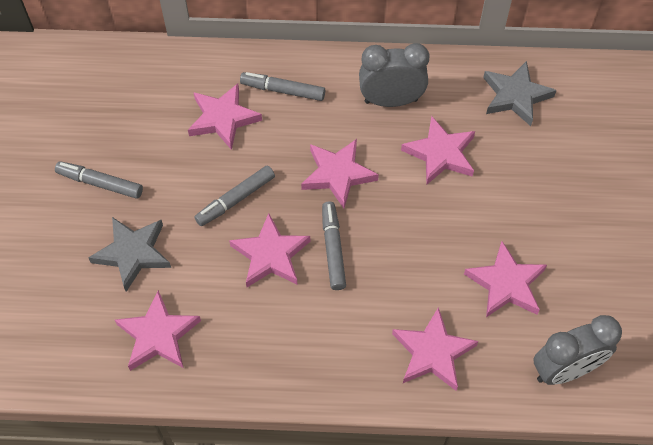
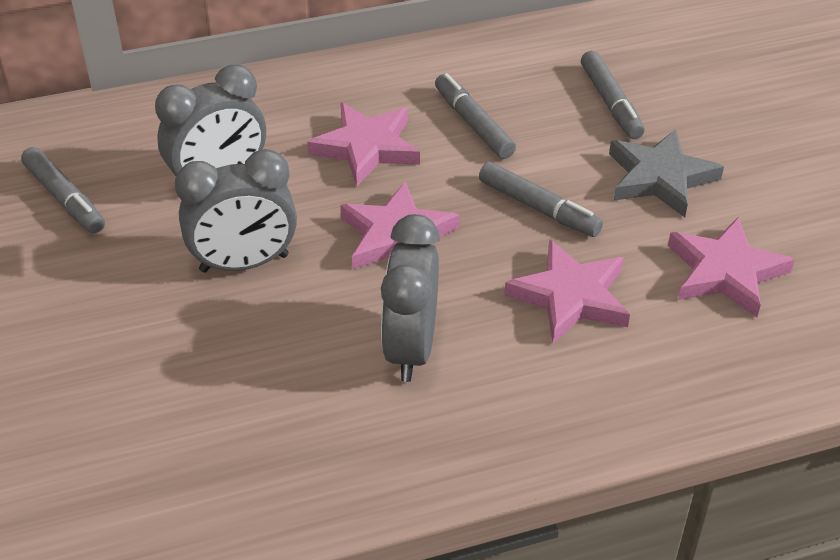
grey clock: 2 -> 3
grey star: 2 -> 1
pink star: 7 -> 4

